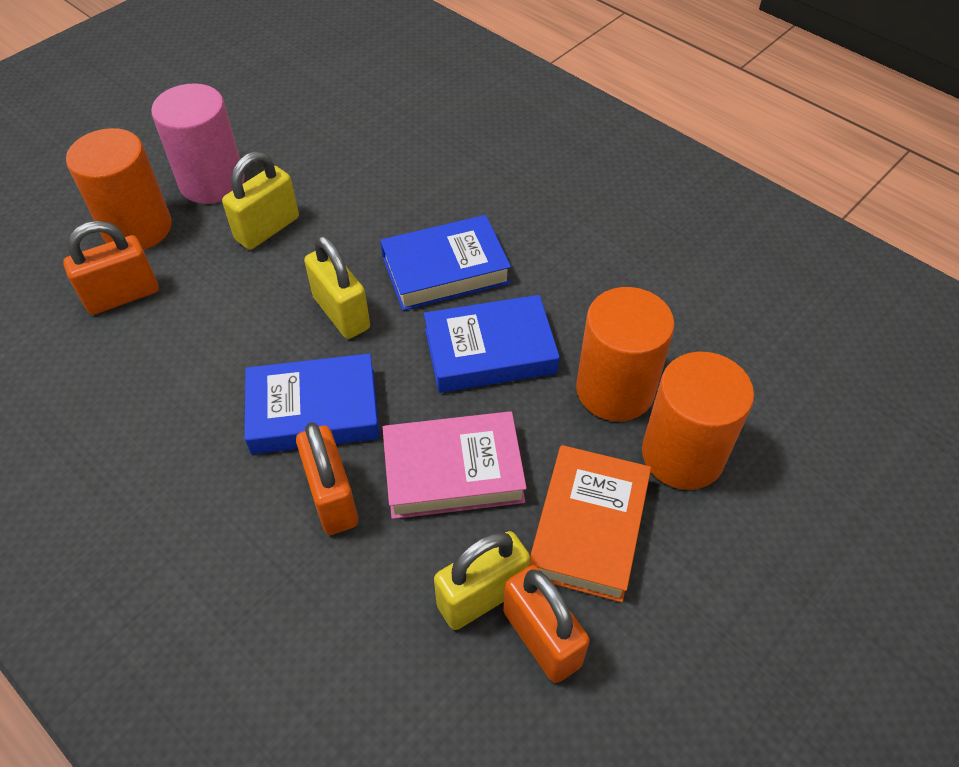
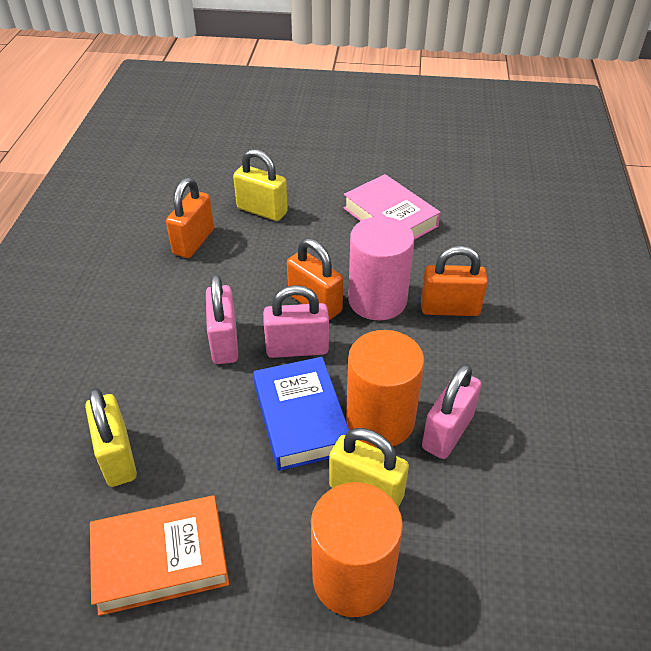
blue book: 3 -> 1
orange cylinder: 3 -> 2
pink padlock: 0 -> 3

